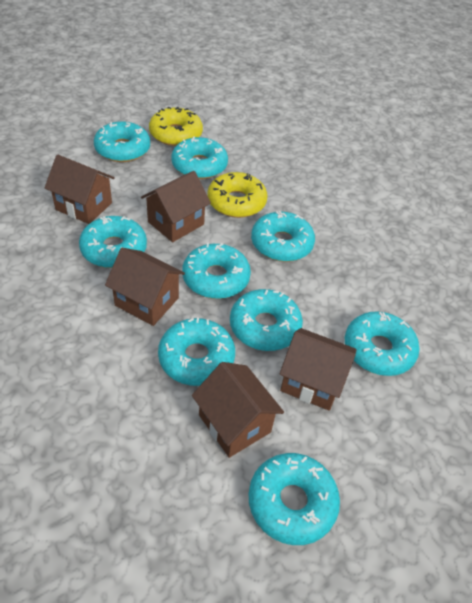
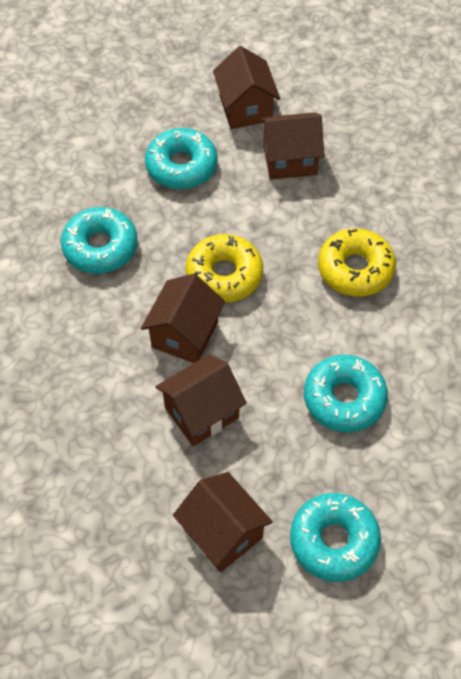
turquoise donut: 9 -> 4

